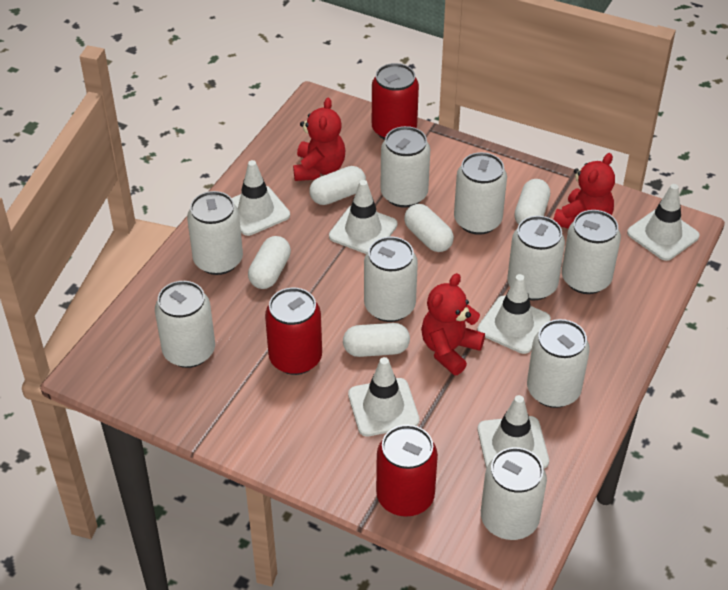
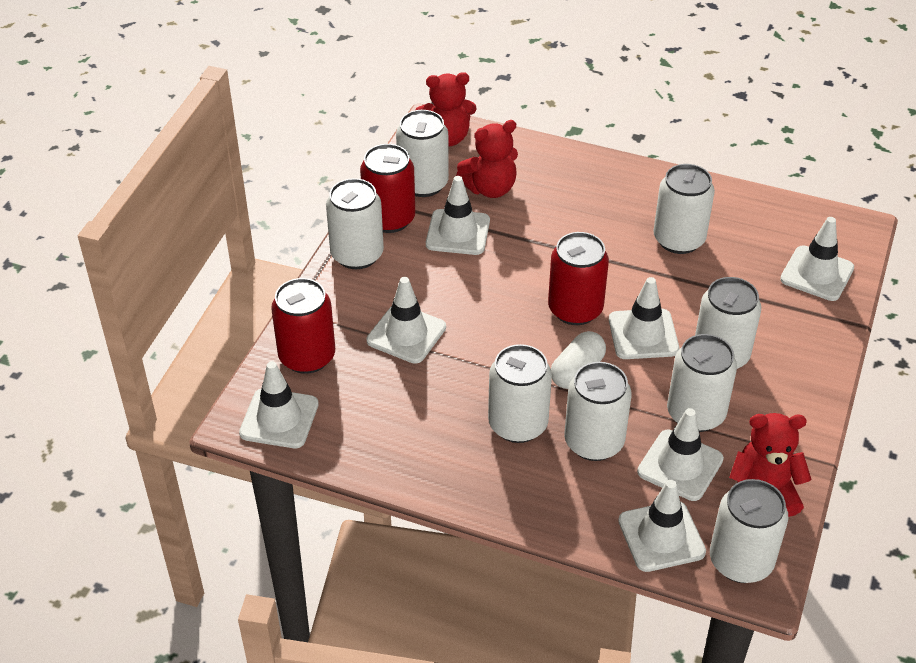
white can: 9 -> 8
white capsule: 5 -> 1
white traffic cone: 6 -> 7

